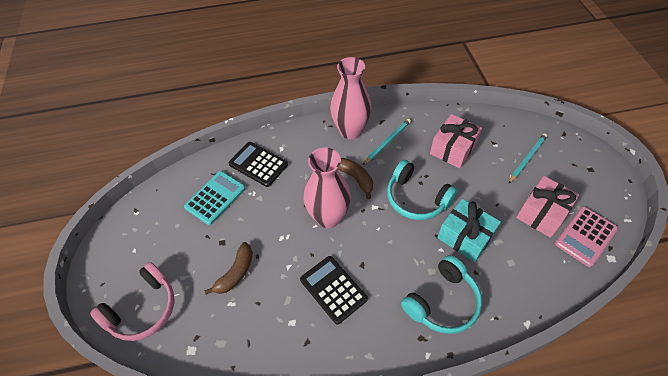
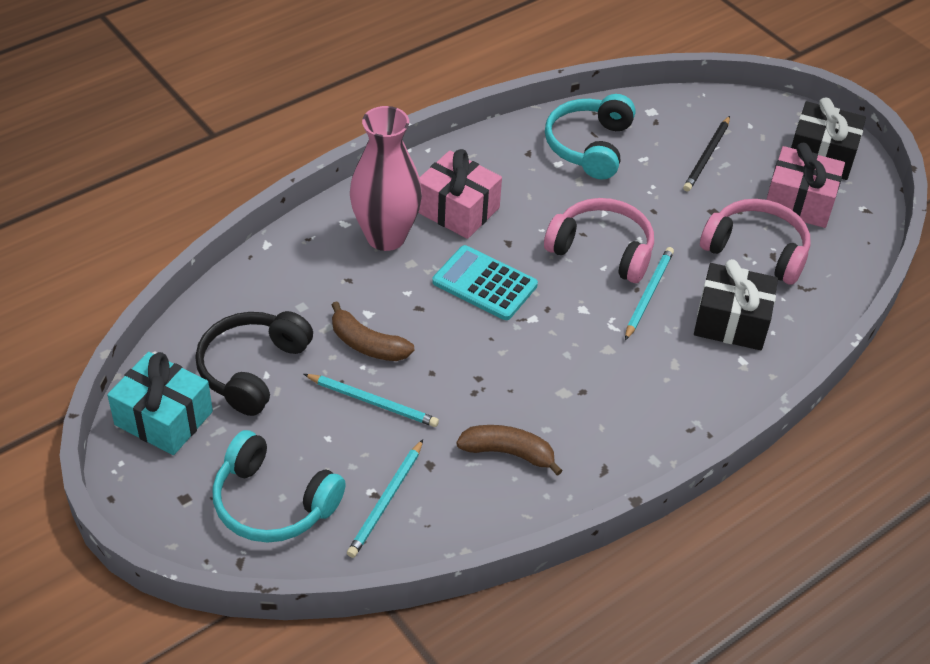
black calculator: 2 -> 0
black gift: 0 -> 2
black headphones: 0 -> 1
black pencil: 0 -> 1
pink calculator: 1 -> 0
pink headphones: 1 -> 2
pink vase: 2 -> 1
turquoise pencil: 2 -> 3

